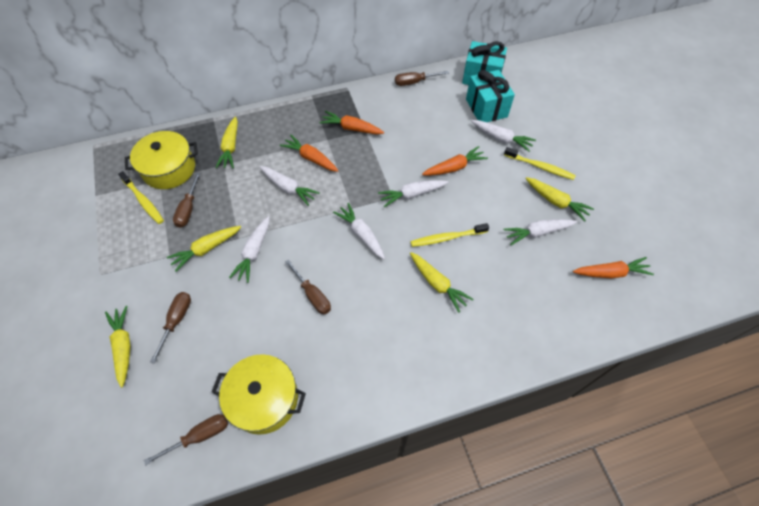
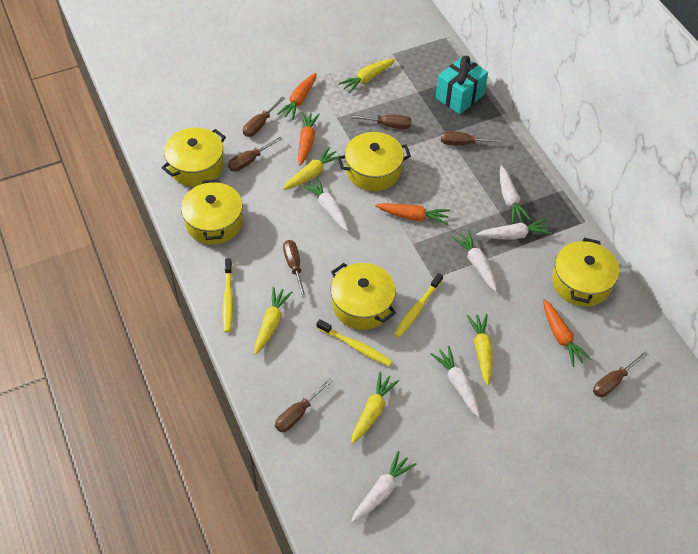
brown screwdriver: 5 -> 7
turquoise gift: 2 -> 1
yellow pot: 2 -> 5

